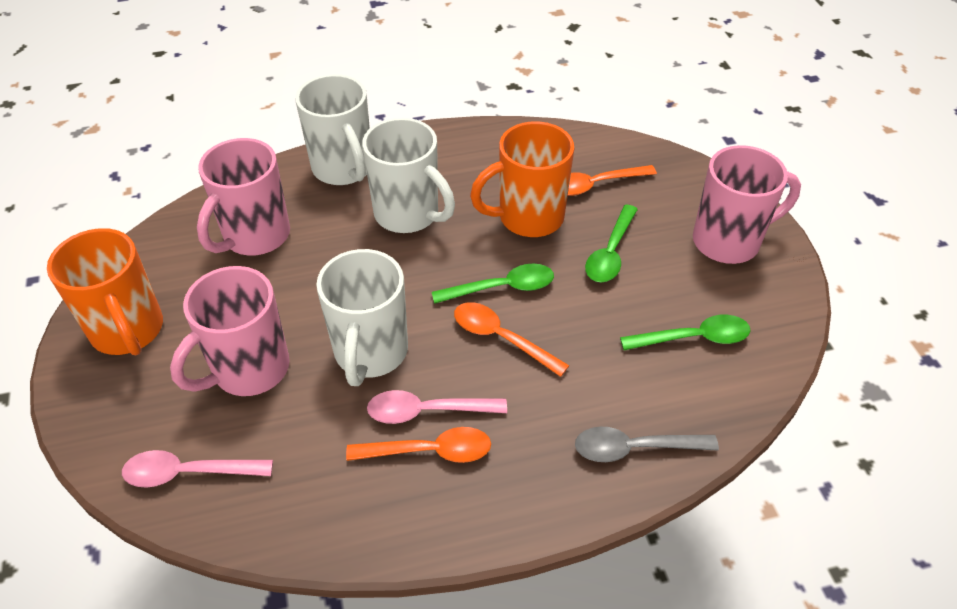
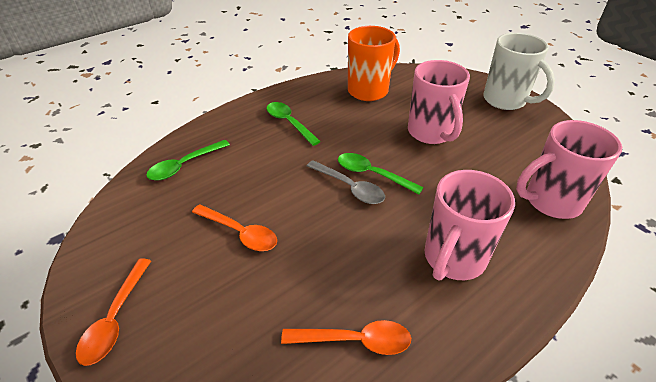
orange mug: 2 -> 1
pink spoon: 2 -> 0
white mug: 3 -> 1

